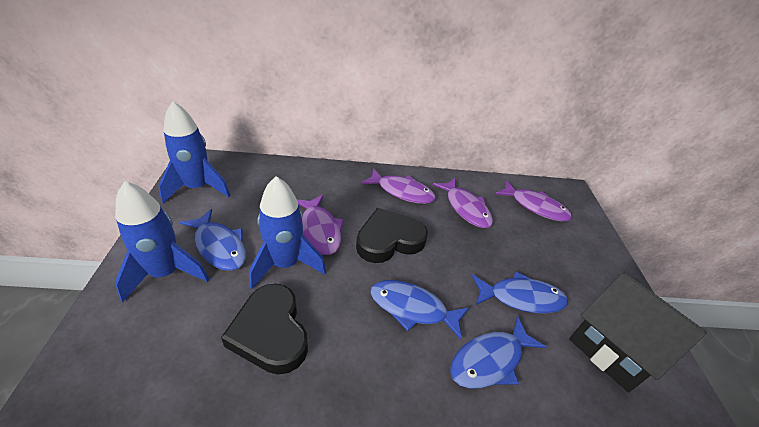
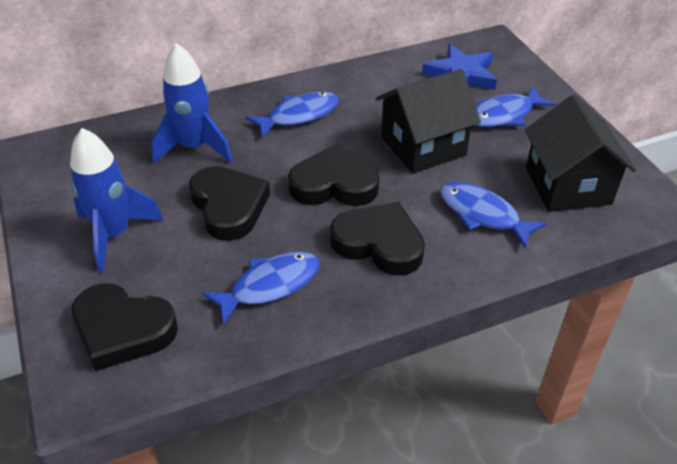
black heart: 2 -> 4
black house: 1 -> 2
blue rocket: 3 -> 2
blue star: 0 -> 1
purple fish: 4 -> 0

